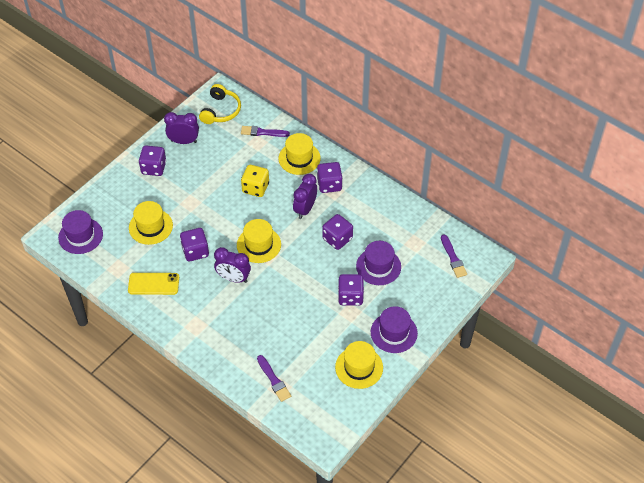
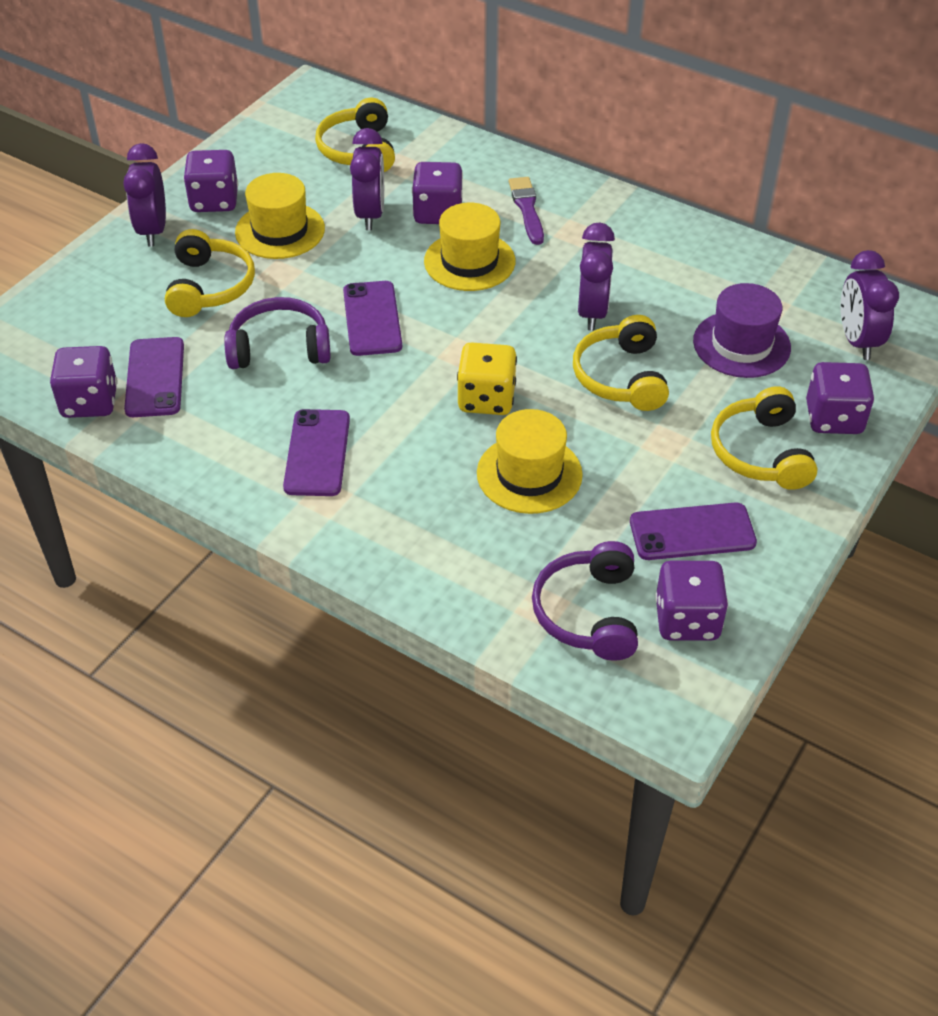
purple brush: 3 -> 1
purple clock: 3 -> 4
purple hat: 3 -> 1
purple headphones: 0 -> 2
purple phone: 0 -> 4
yellow hat: 4 -> 3
yellow headphones: 1 -> 4
yellow phone: 1 -> 0

